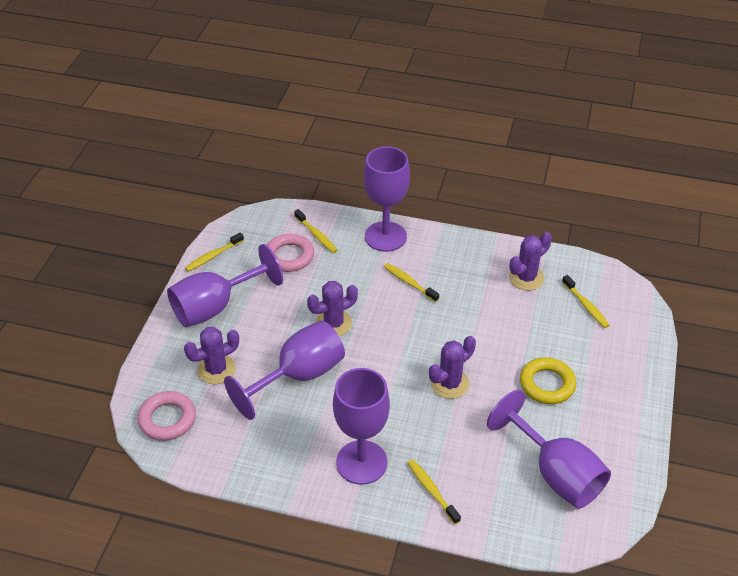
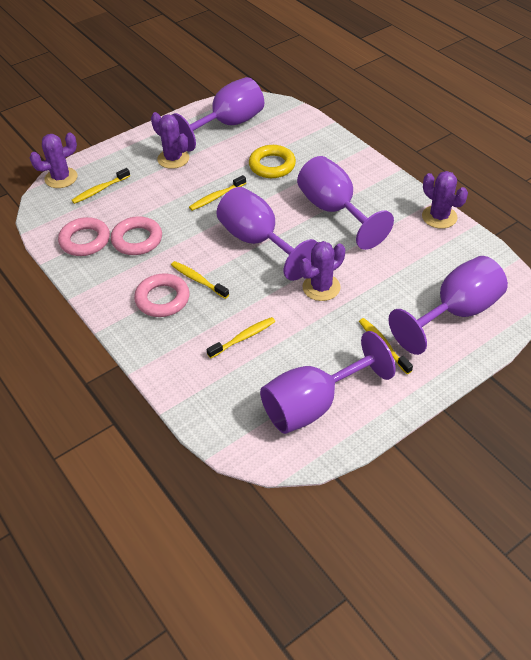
pink ring: 2 -> 3

